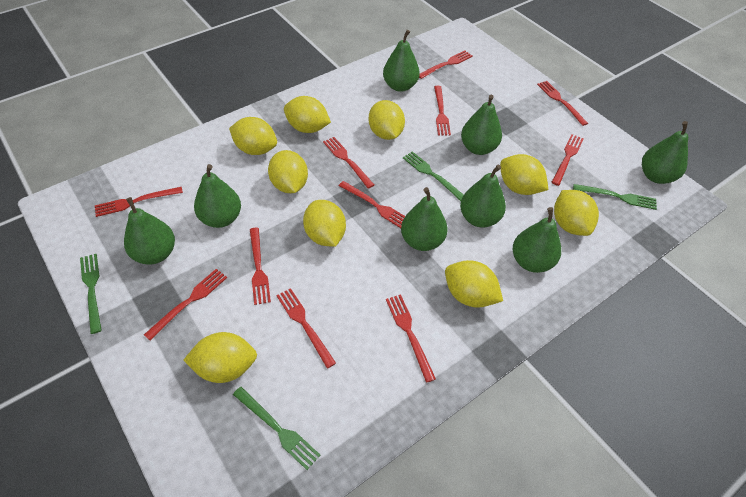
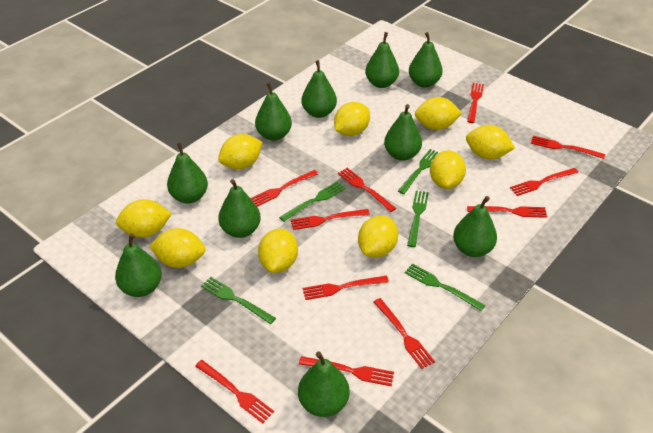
green fork: 4 -> 5
green pear: 8 -> 10

